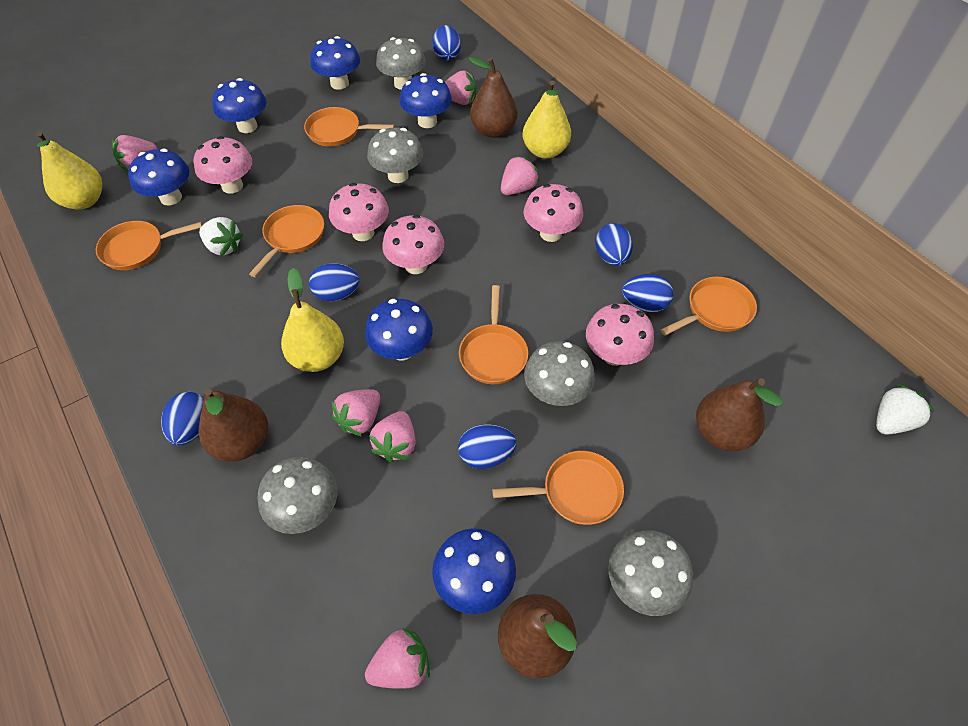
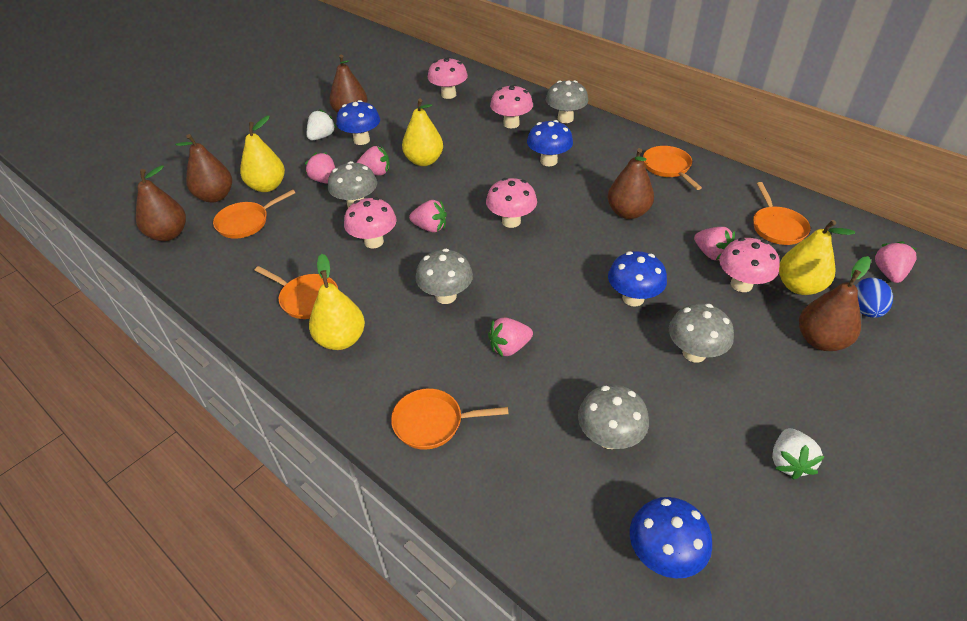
blue egg: 6 -> 1
blue mushroom: 6 -> 4
brown pear: 4 -> 5
orange pan: 6 -> 5
yellow pear: 3 -> 4

